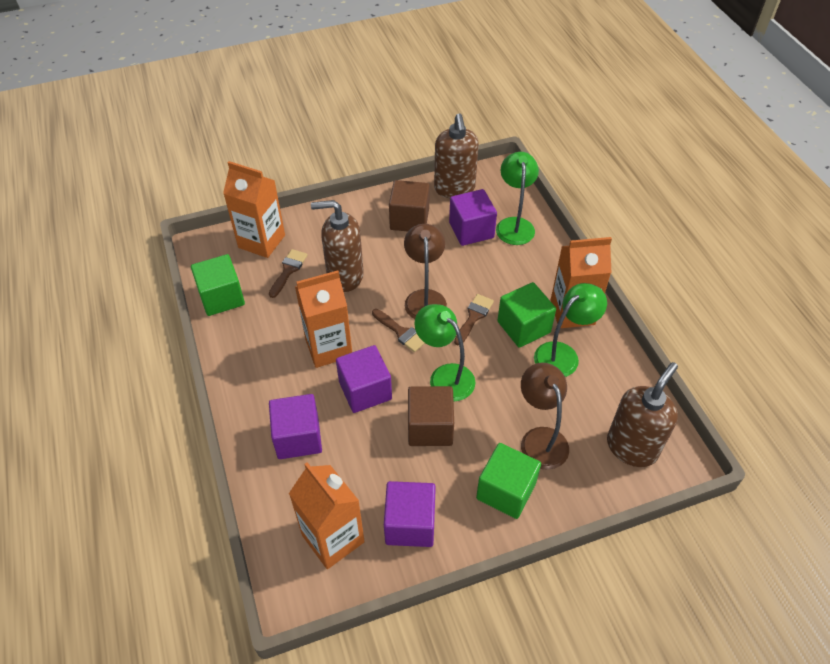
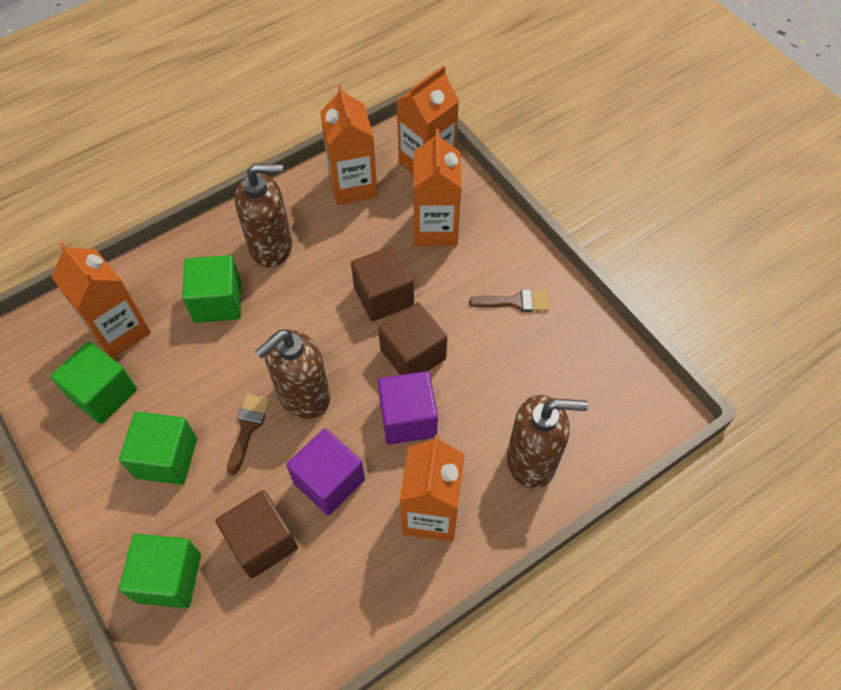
brown brush: 3 -> 2
brown cube: 2 -> 3
brown lamp: 2 -> 0
green cube: 3 -> 4
green lamp: 3 -> 0
orange carton: 4 -> 5
purple cube: 4 -> 2

